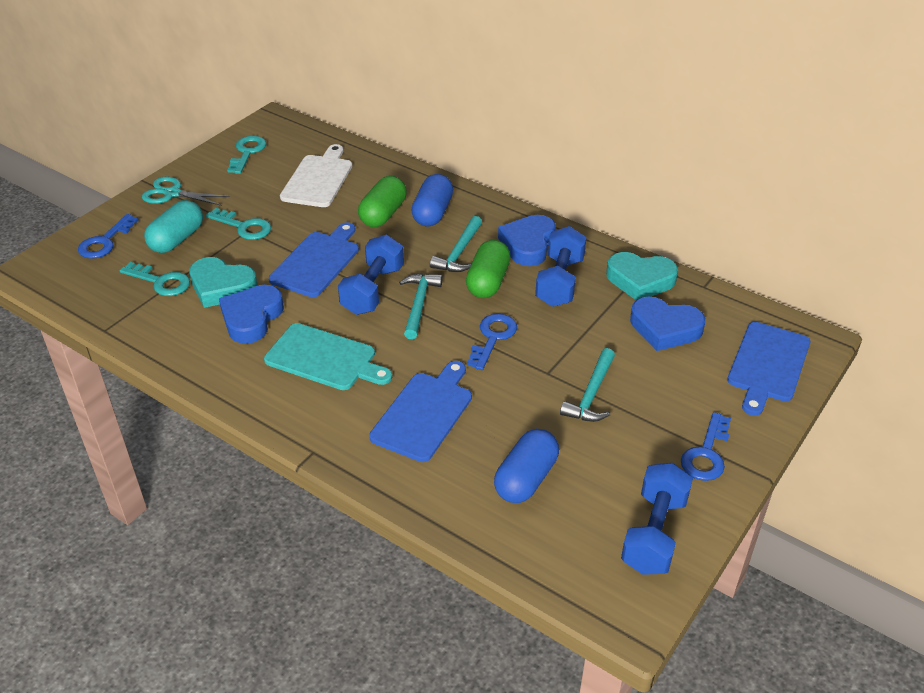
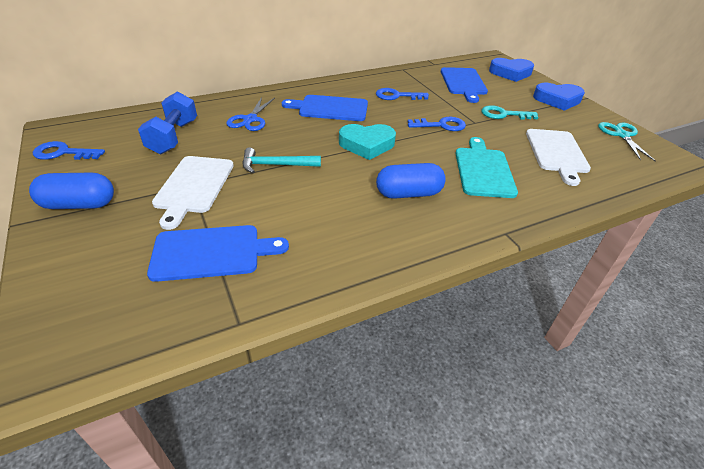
blue dumbbell: 3 -> 1
blue heart: 3 -> 2
blue scissors: 0 -> 1
green capsule: 2 -> 0
turquoise capsule: 1 -> 0
turquoise hammer: 3 -> 1
turquoise heart: 2 -> 1
turquoise key: 3 -> 1
white cutting board: 1 -> 2

